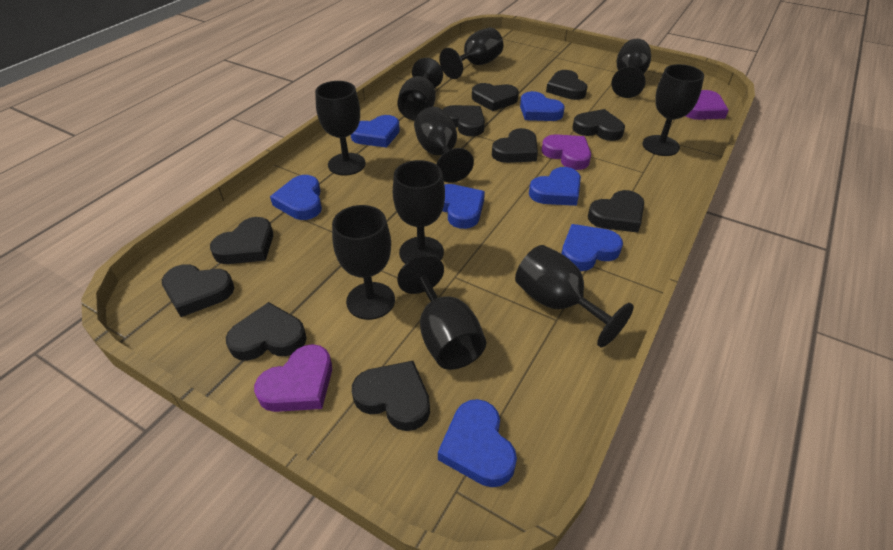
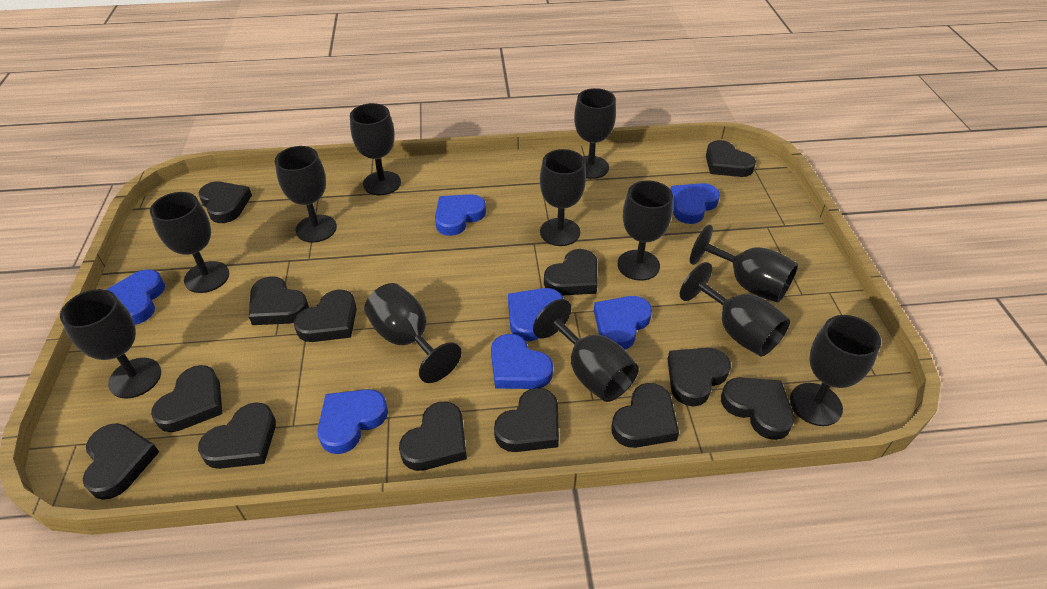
black goblet: 10 -> 12
black heart: 10 -> 13
purple heart: 3 -> 0

